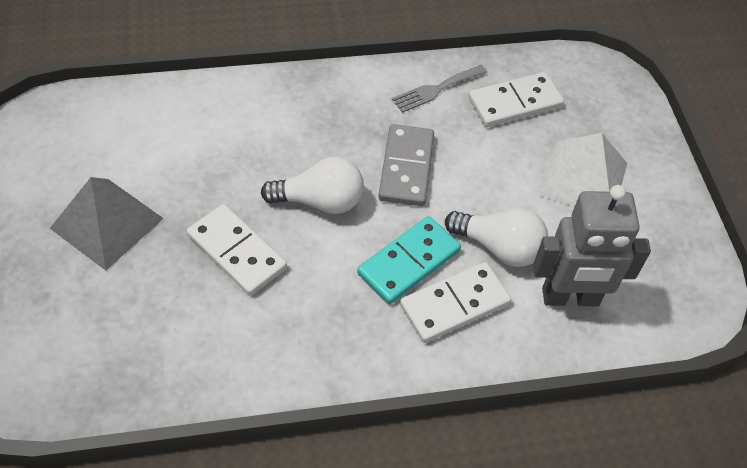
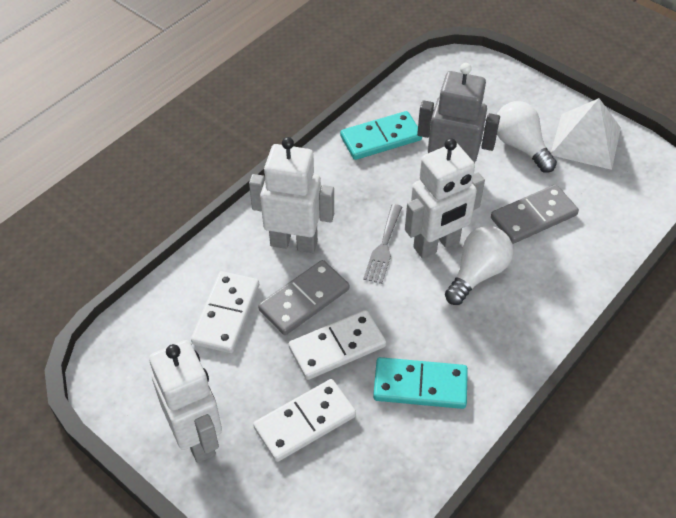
grey domino: 1 -> 2
grey pyramid: 1 -> 0
turquoise domino: 1 -> 2
white robot: 0 -> 3

